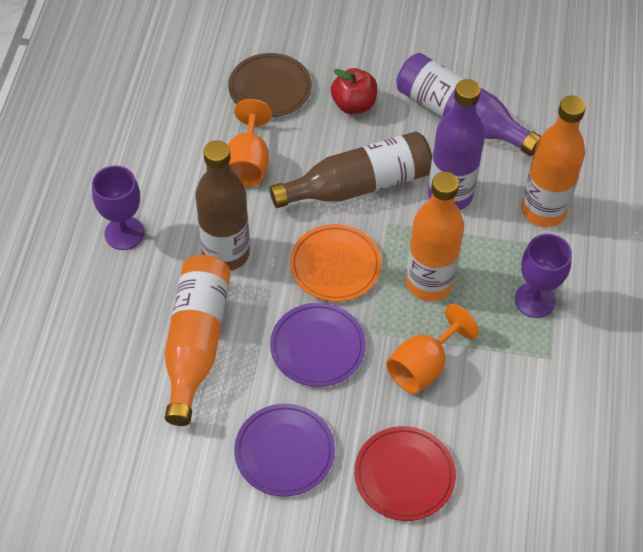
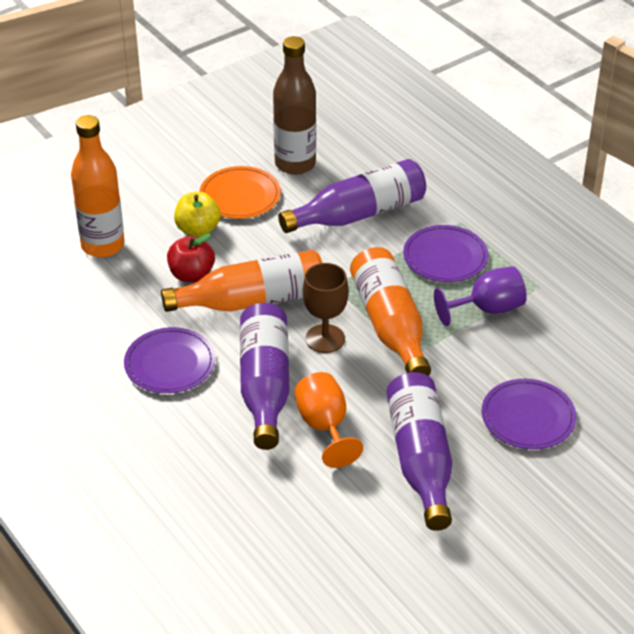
brown bottle: 2 -> 1
brown goblet: 0 -> 1
brown plate: 1 -> 0
orange goblet: 2 -> 1
purple bottle: 2 -> 3
purple goblet: 2 -> 1
purple plate: 2 -> 3
red plate: 1 -> 0
yellow apple: 0 -> 1

